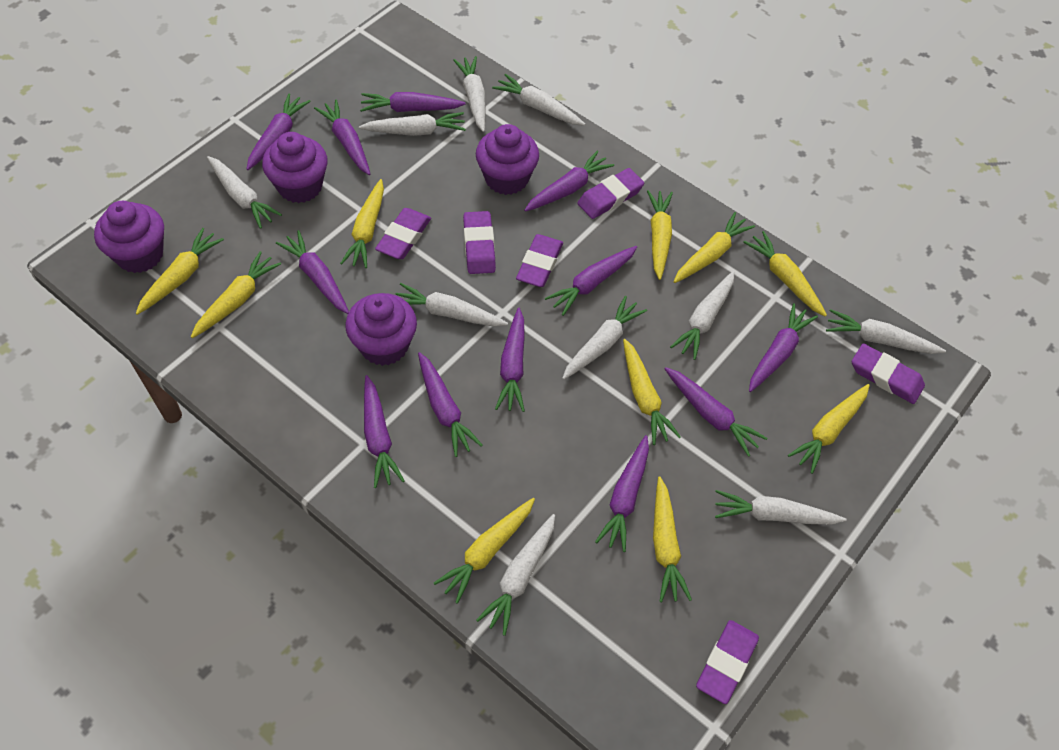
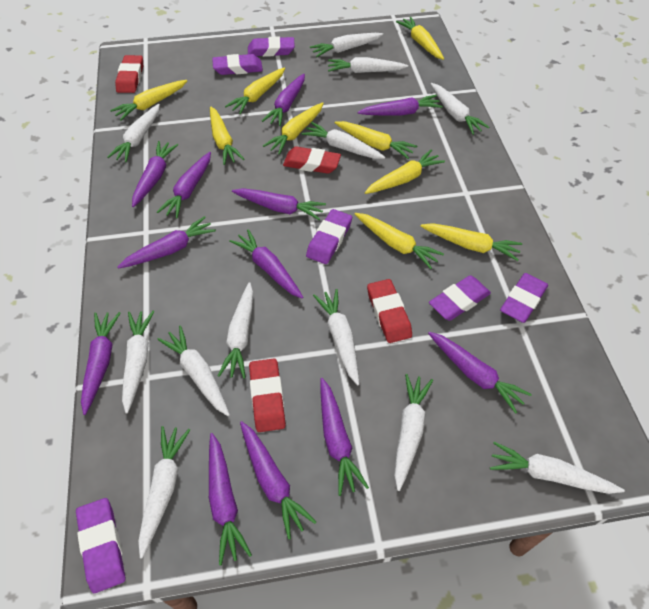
purple cupcake: 4 -> 0
red eraser: 0 -> 4
white carrot: 10 -> 12
yellow carrot: 10 -> 9

